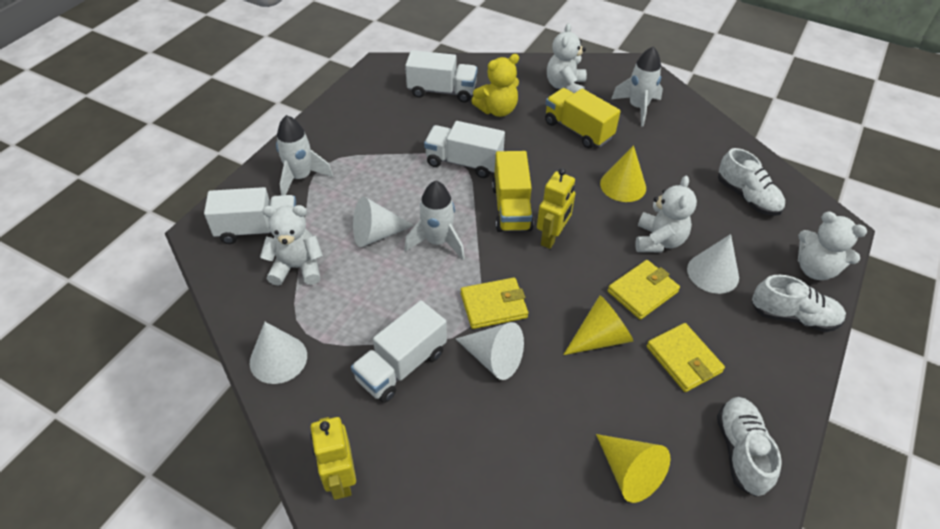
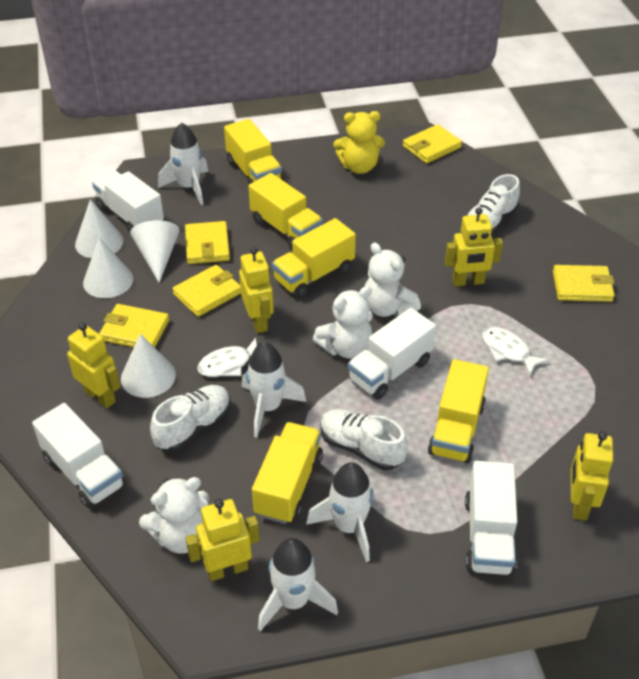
white fish: 0 -> 2
white rocket: 3 -> 4
white teddy bear: 4 -> 3
yellow cone: 3 -> 0
yellow robot: 2 -> 5
yellow truck: 2 -> 5
yellow wallet: 3 -> 5

